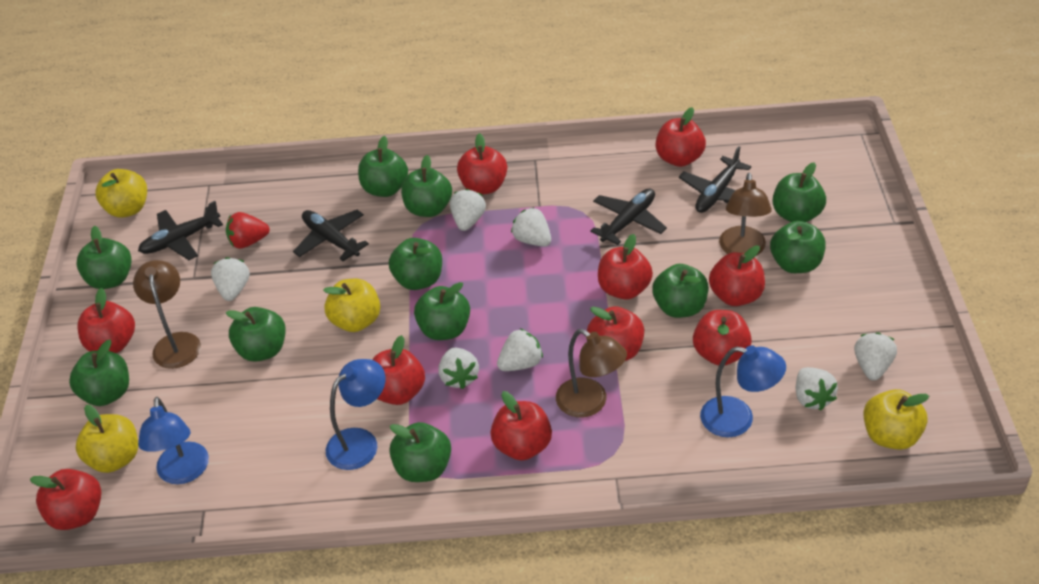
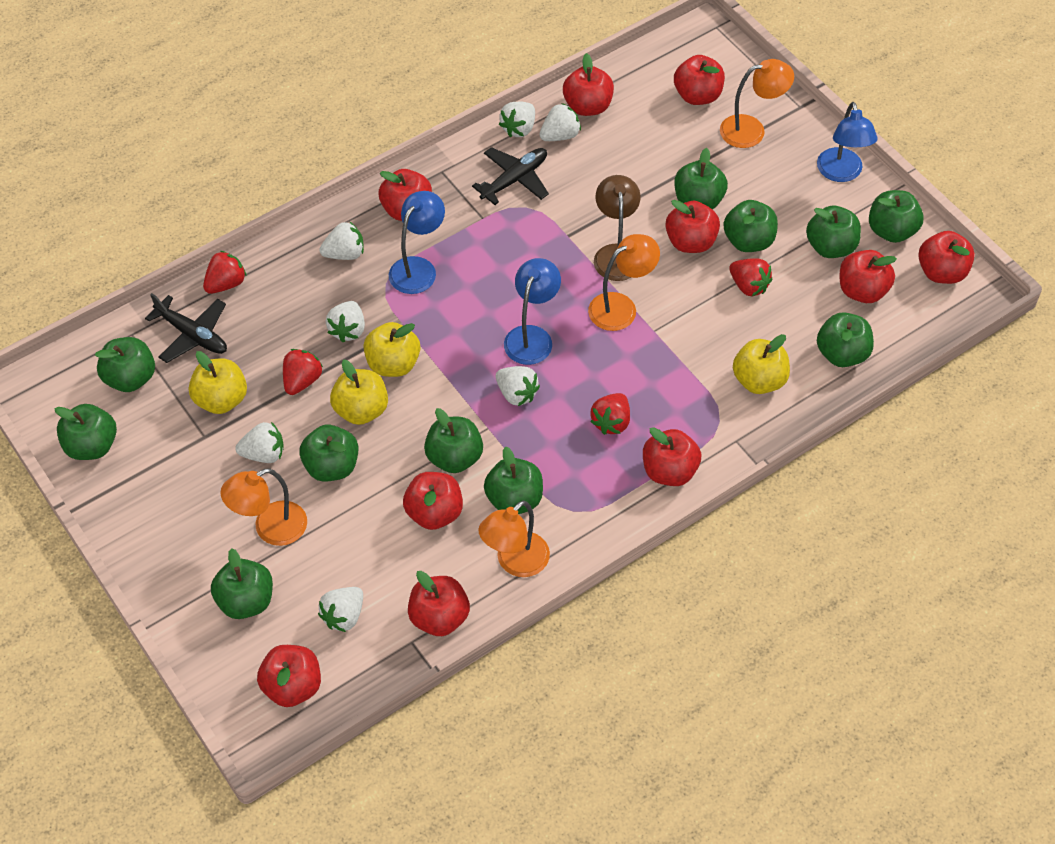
black plane: 4 -> 2
brown lamp: 3 -> 1
orange lamp: 0 -> 4
red strawberry: 1 -> 4

